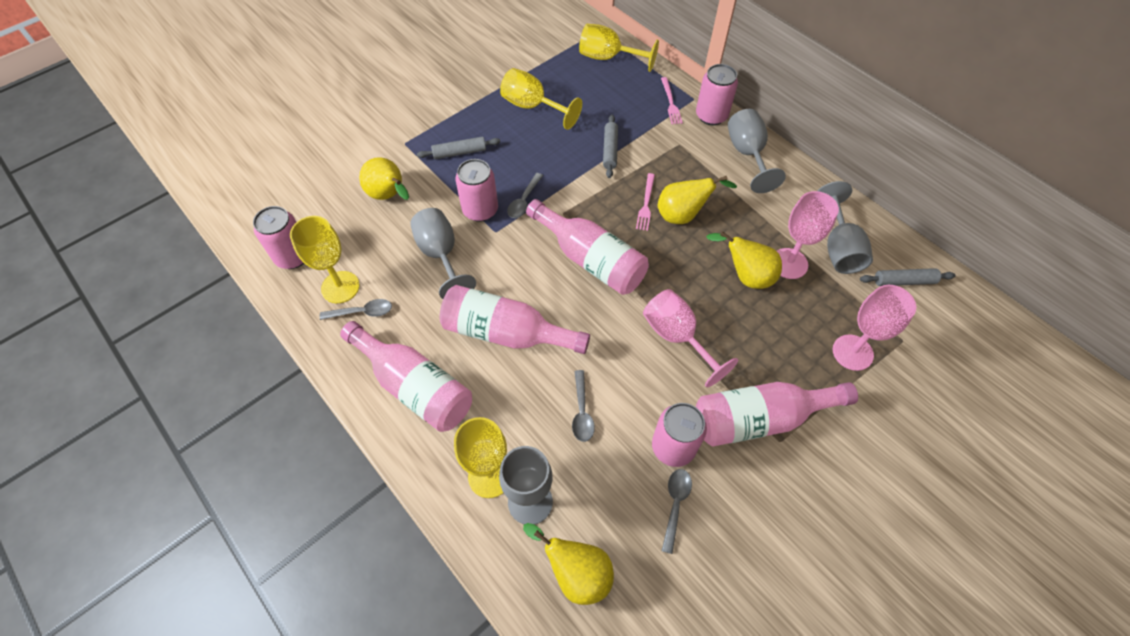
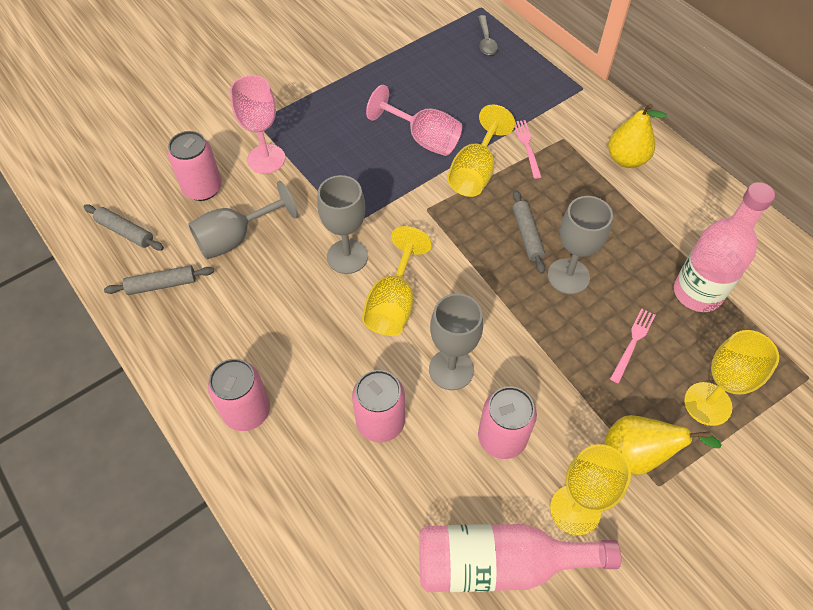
grey spoon: 4 -> 1
pink bottle: 4 -> 2
pink goblet: 3 -> 2
yellow pear: 4 -> 2

